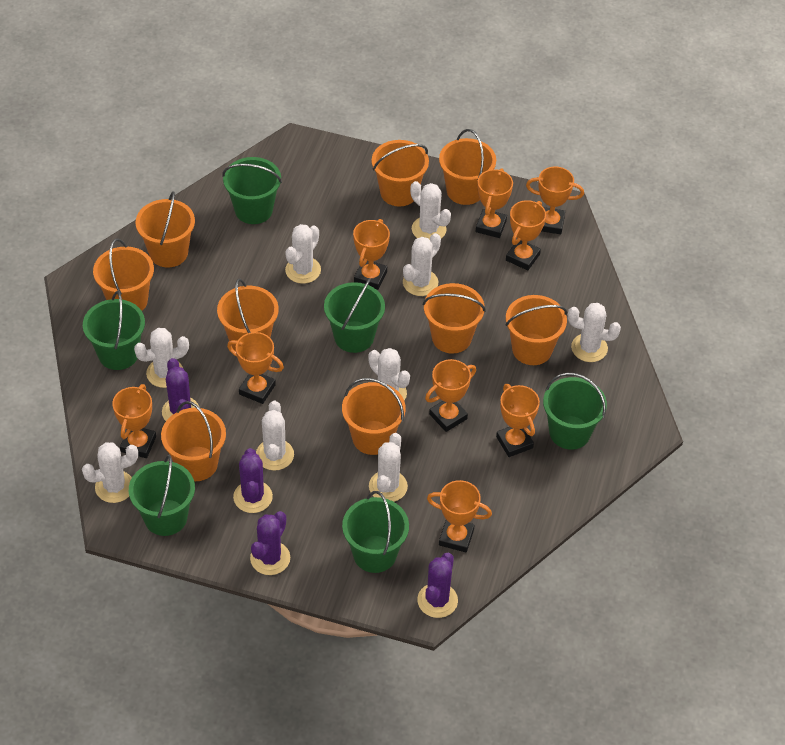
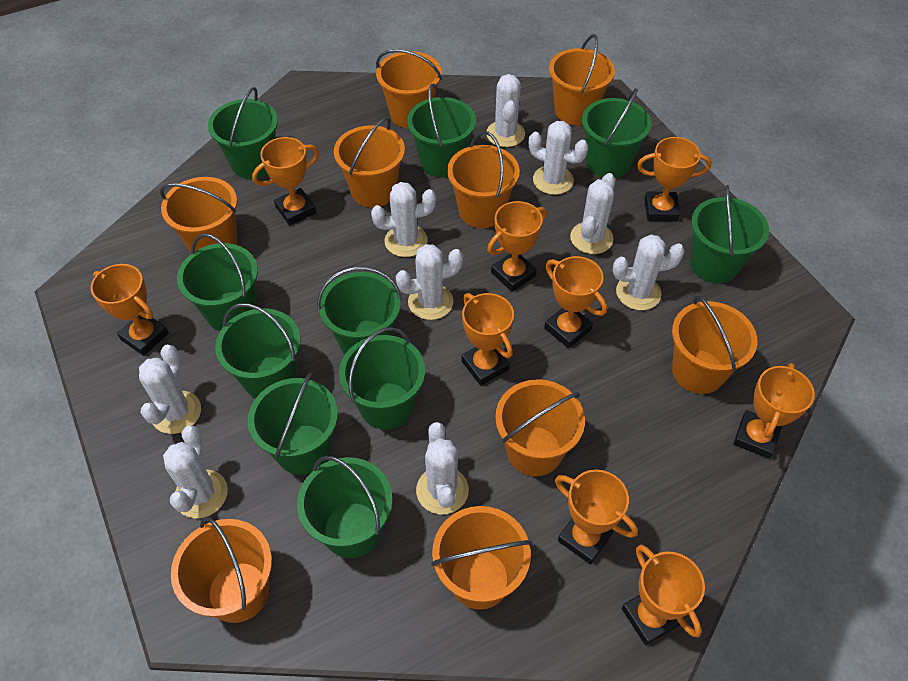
green bucket: 6 -> 10
purple cactus: 4 -> 0

